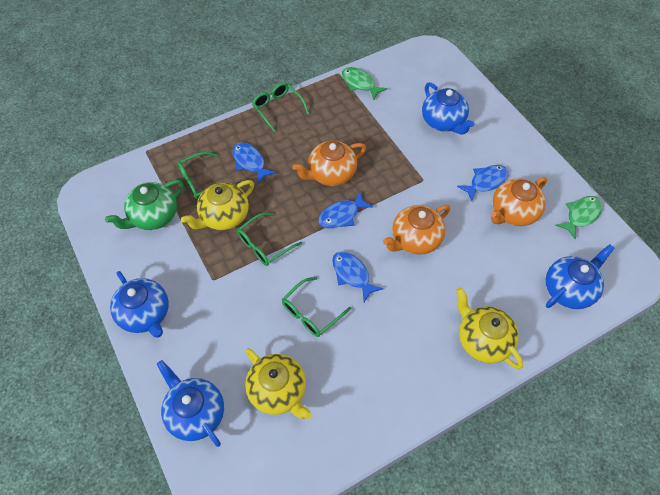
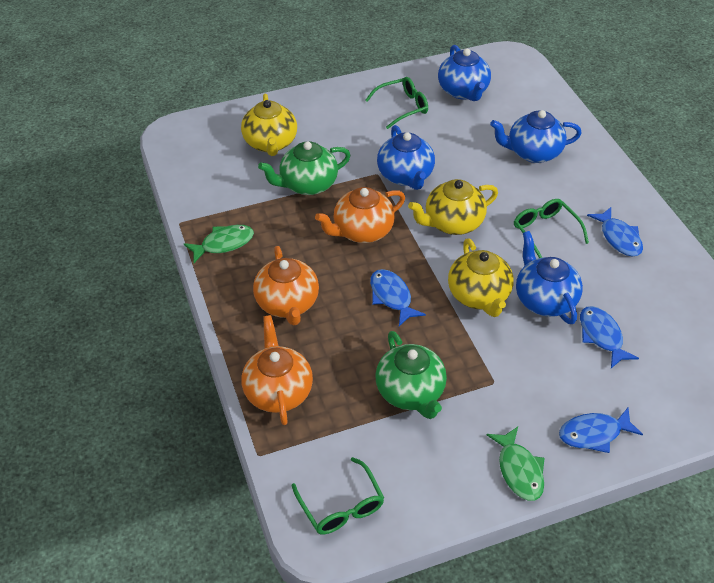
green glasses: 4 -> 3
green teapot: 1 -> 2

